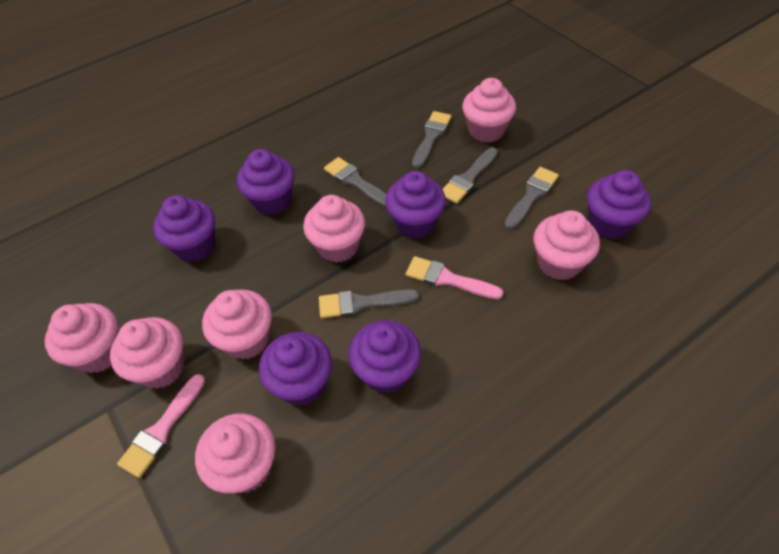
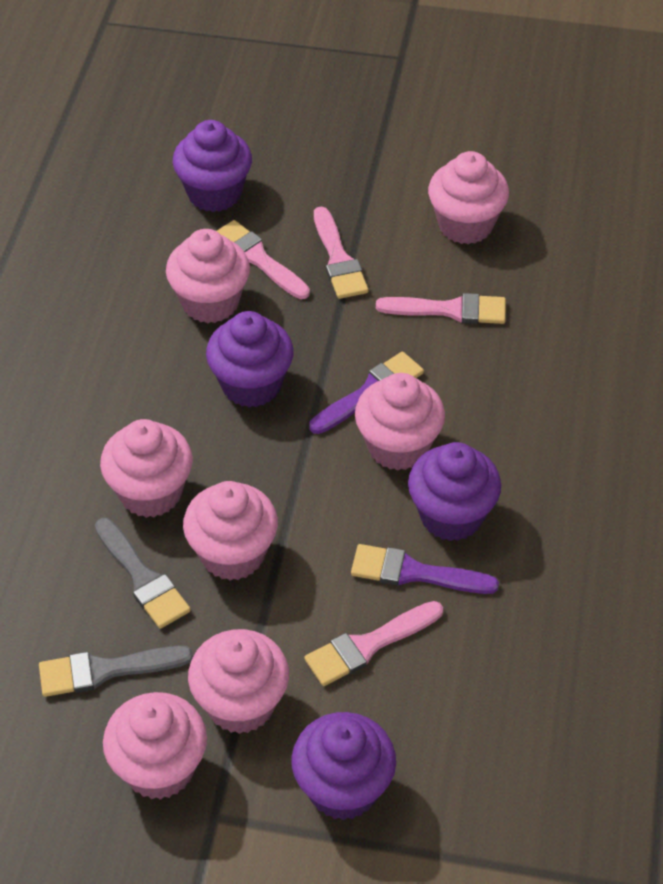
grey brush: 5 -> 2
pink brush: 2 -> 4
purple brush: 0 -> 2
purple cupcake: 6 -> 4

